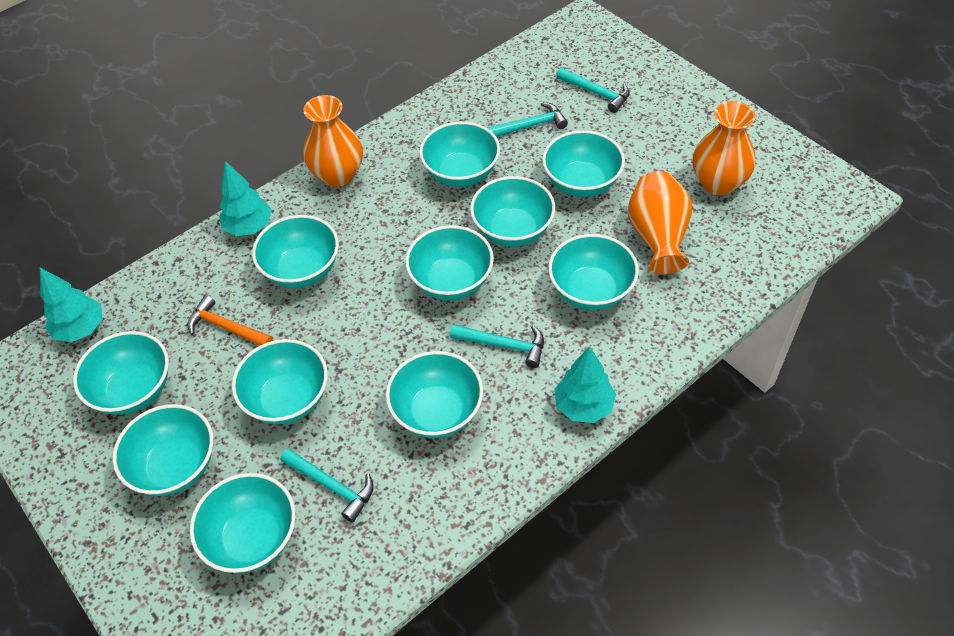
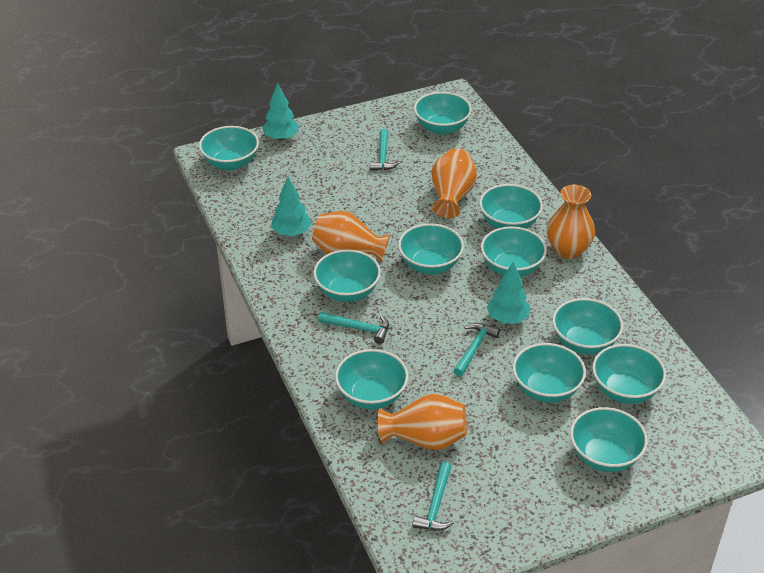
orange hammer: 1 -> 0
orange vase: 3 -> 4

